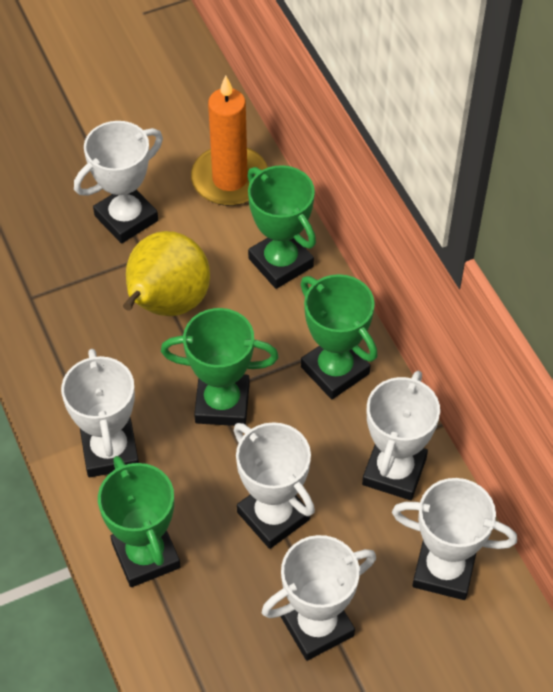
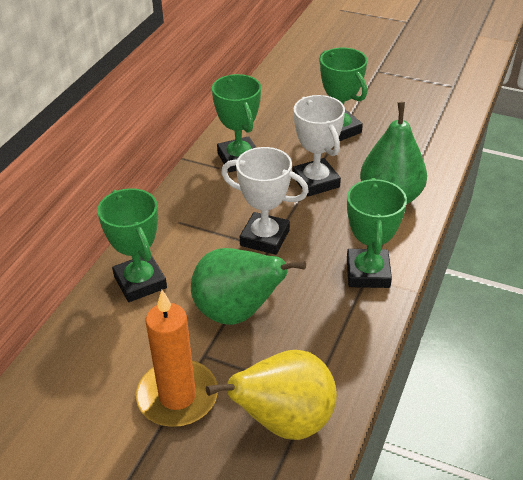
green pear: 0 -> 2
white trophy: 6 -> 2

